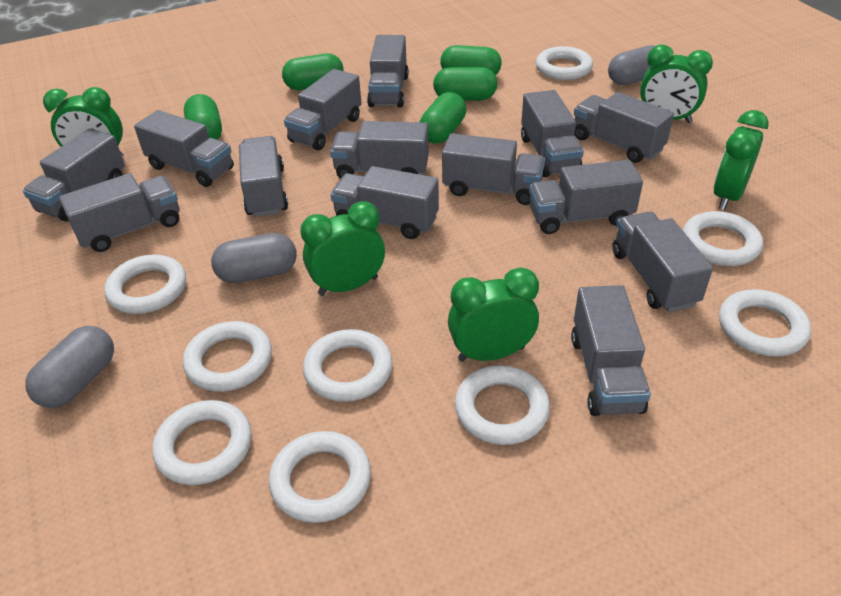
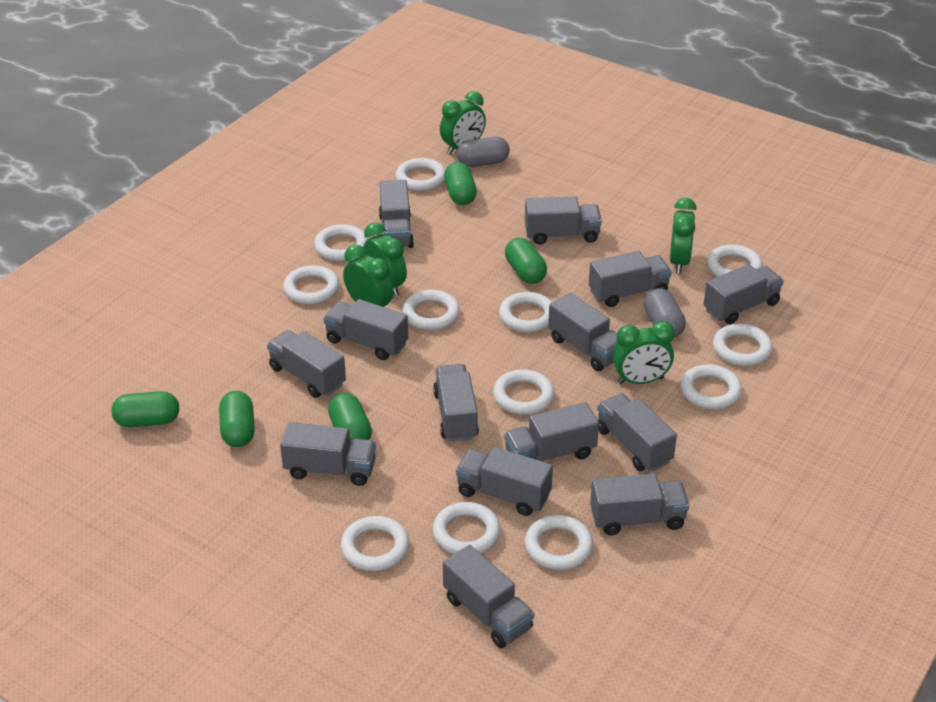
grey capsule: 3 -> 2
white ring: 9 -> 12

